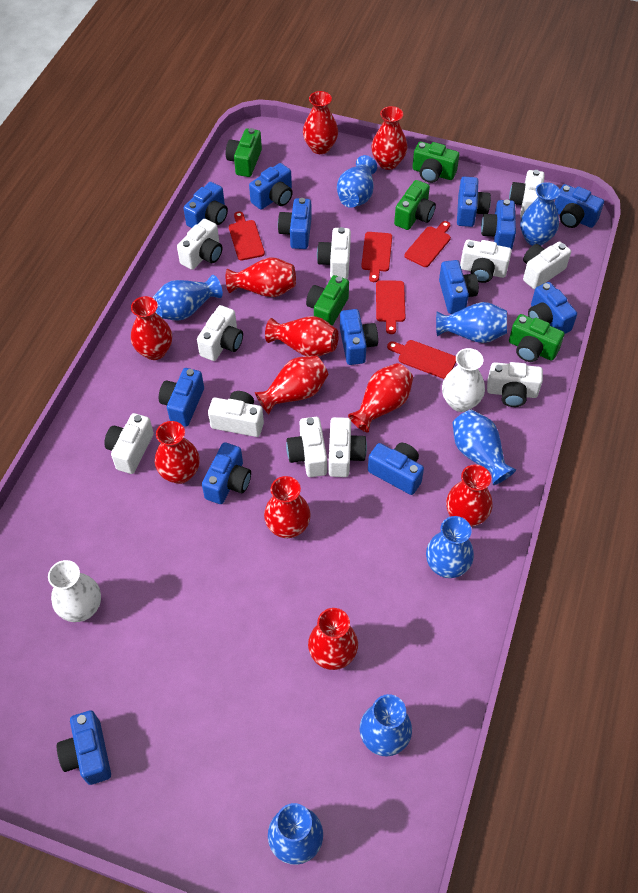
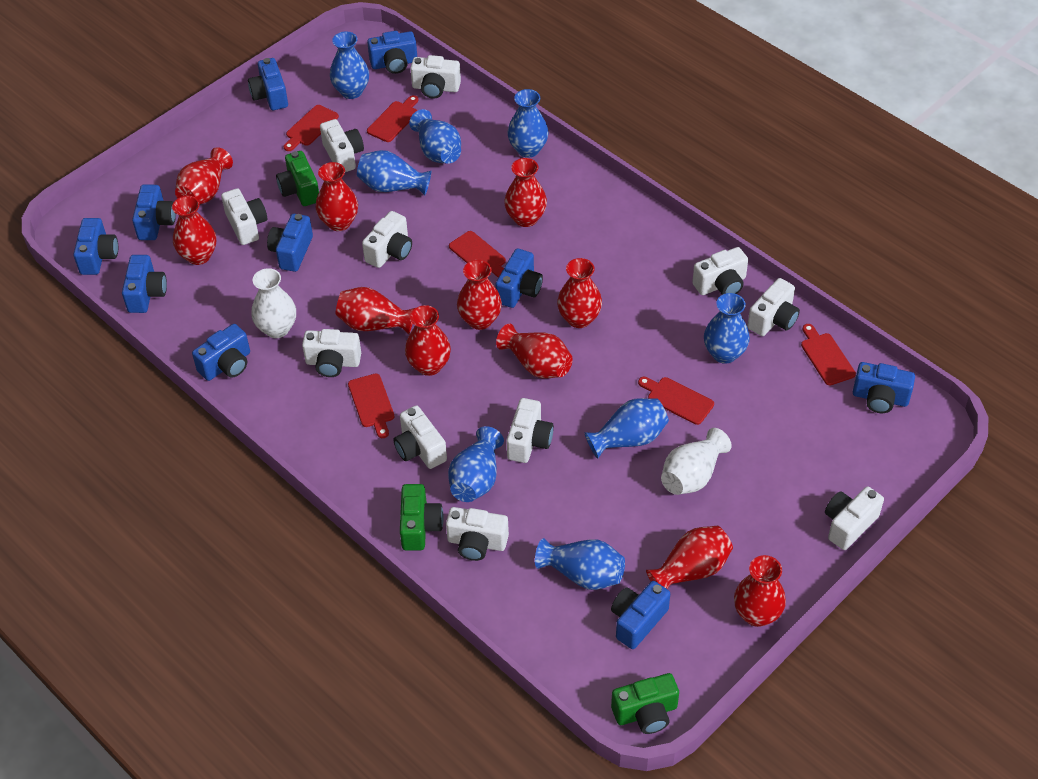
blue camera: 13 -> 10
green camera: 5 -> 3
red cutting board: 5 -> 6

